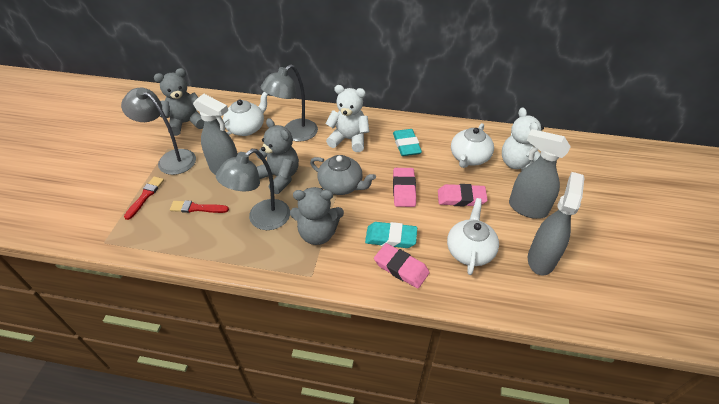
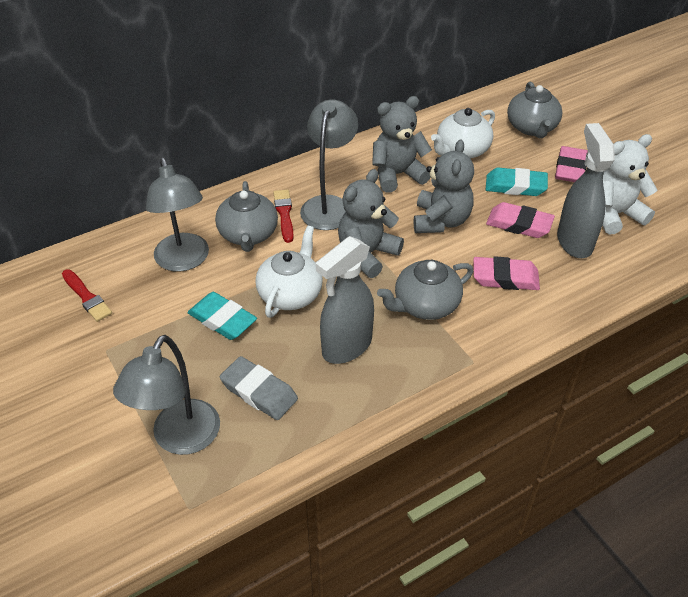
grey eraser: 0 -> 1
grey spray bottle: 3 -> 2
grey teapot: 1 -> 3
white teapot: 3 -> 2
white teddy bear: 2 -> 1

